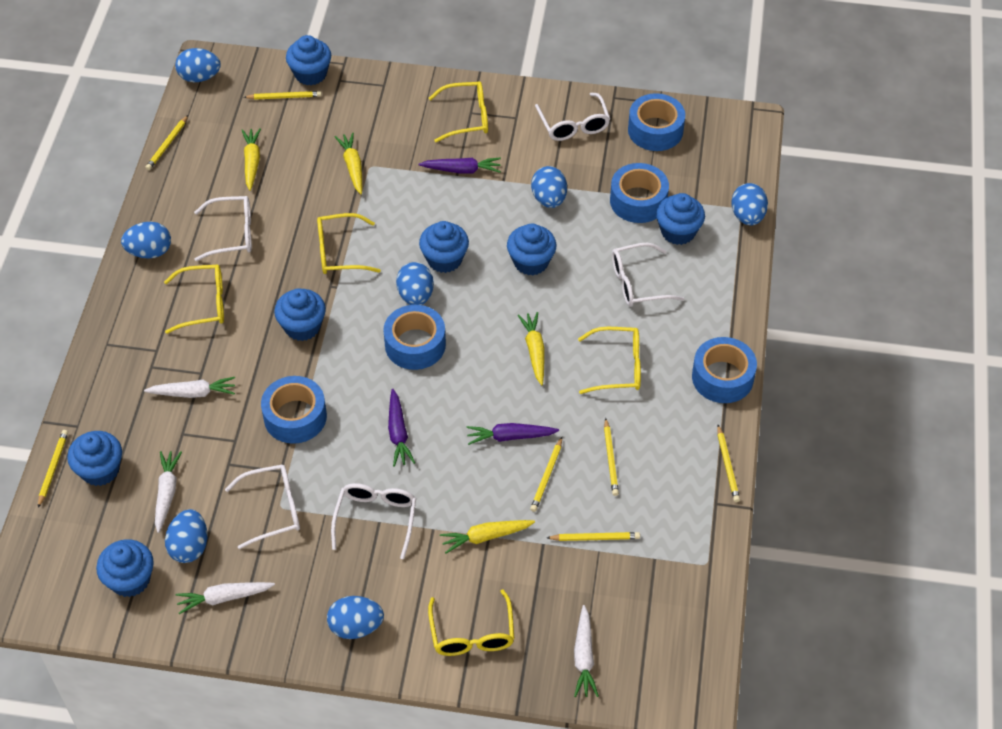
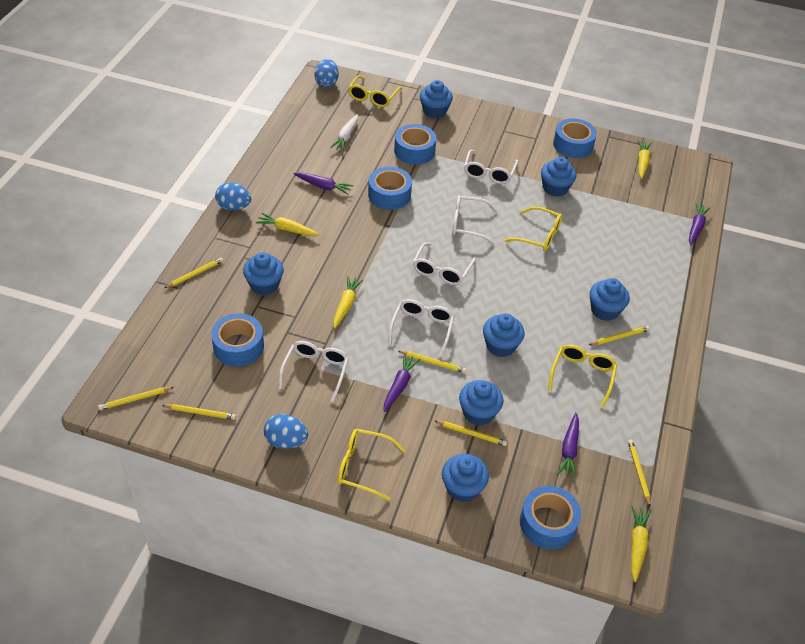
blue egg: 7 -> 3
purple carrot: 3 -> 4
white carrot: 4 -> 1
yellow glasses: 5 -> 4

